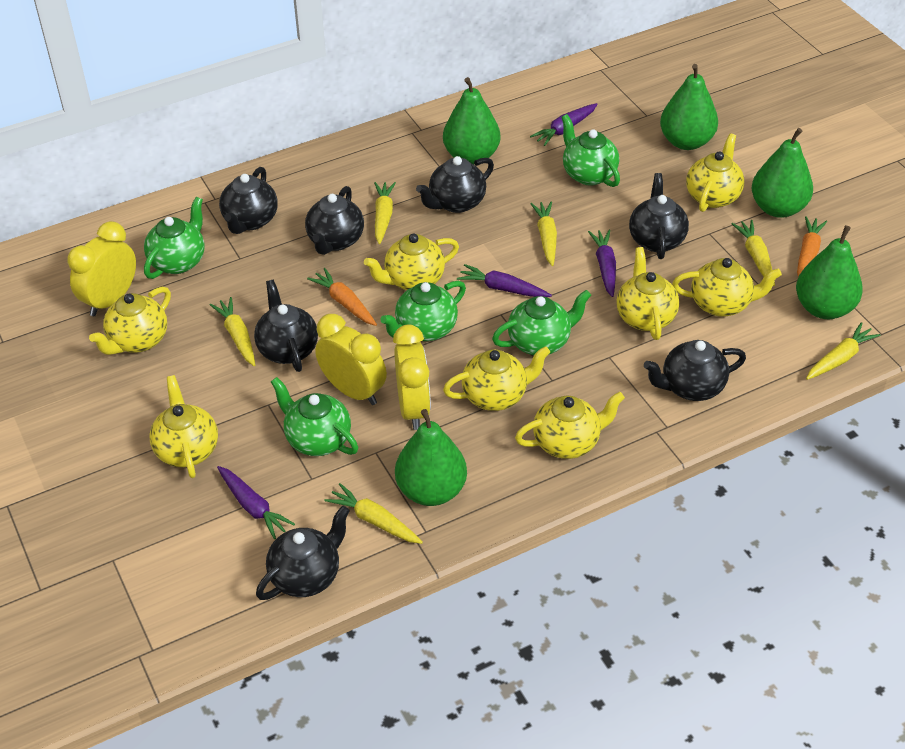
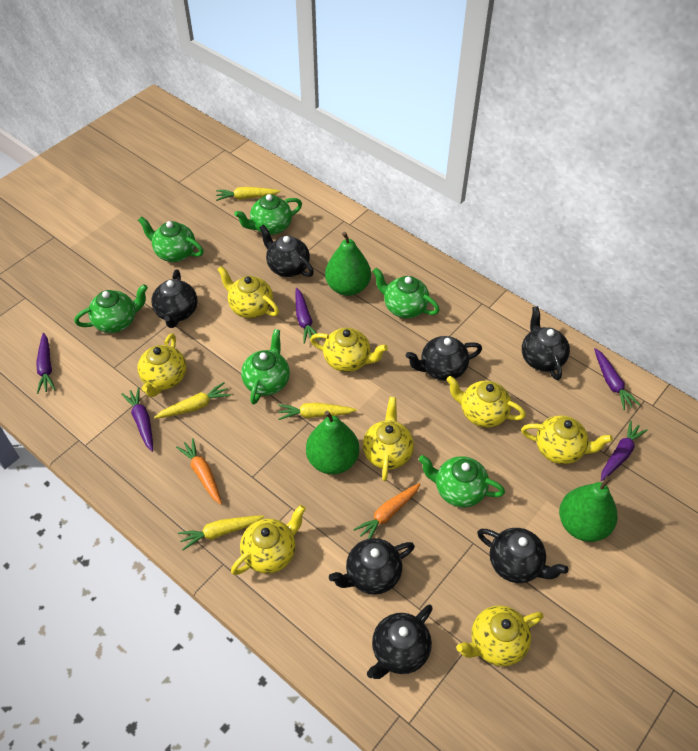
green pear: 5 -> 3
green teapot: 5 -> 6
purple carrot: 4 -> 5
yellow carrot: 6 -> 4
yellow clock: 3 -> 0

